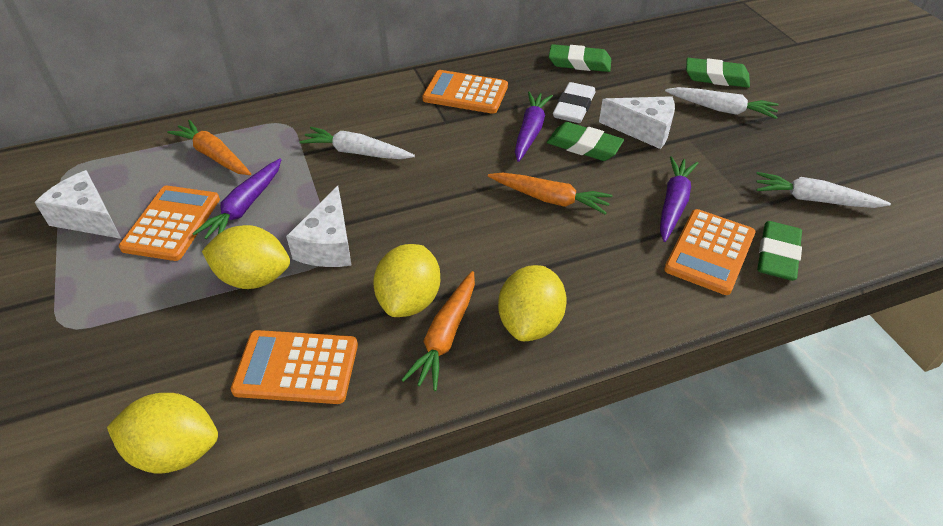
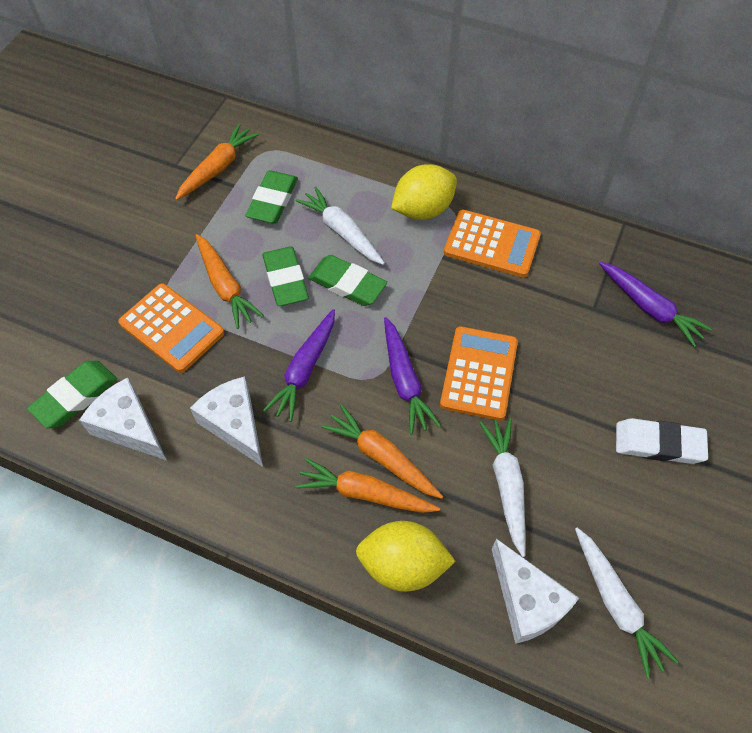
orange calculator: 4 -> 3
orange carrot: 3 -> 4
yellow lemon: 4 -> 2

